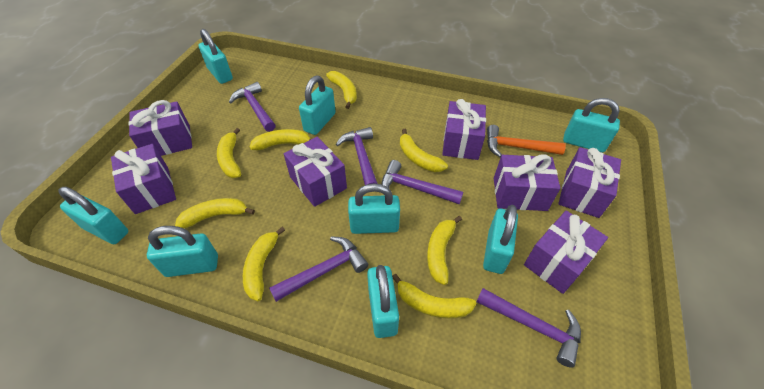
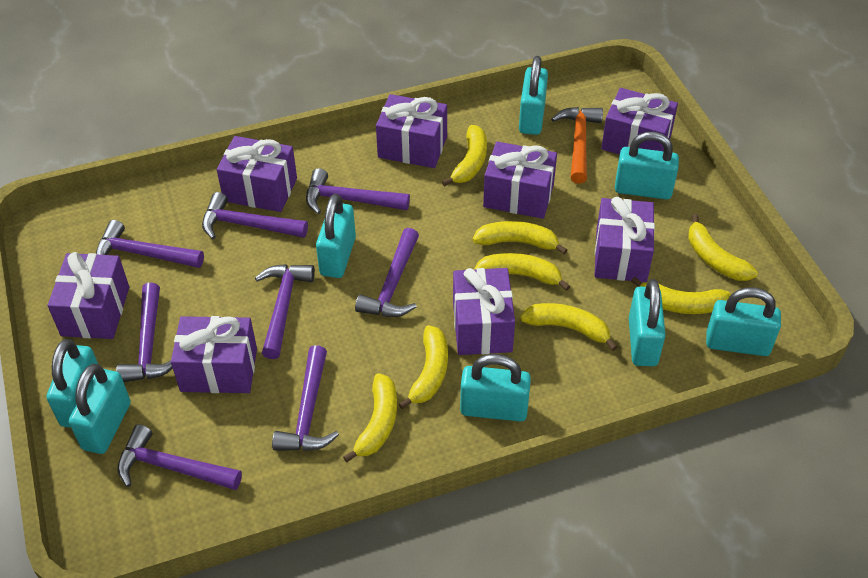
purple gift: 7 -> 8
purple hammer: 5 -> 8

